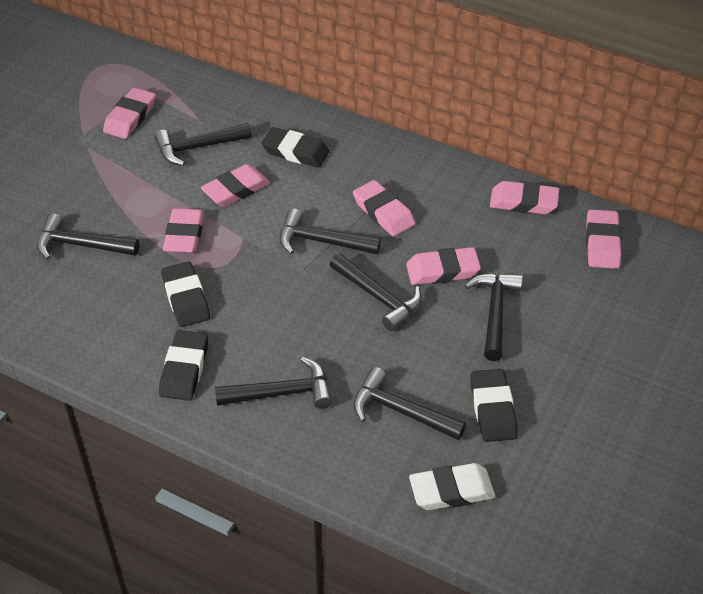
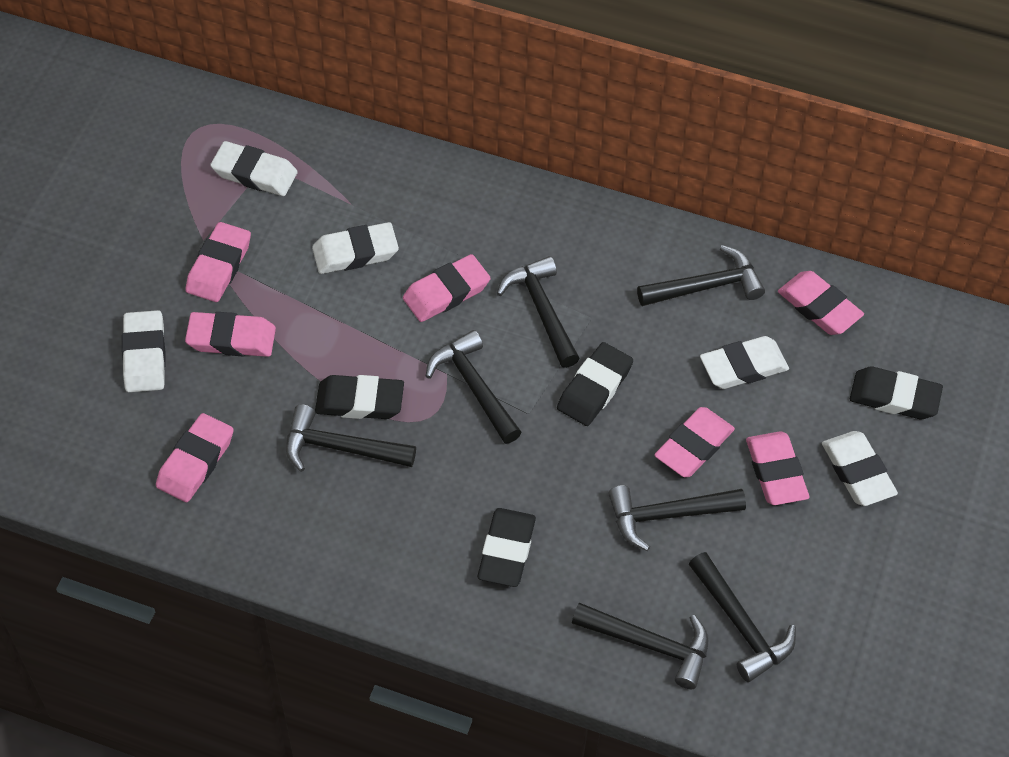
white eraser: 1 -> 5

